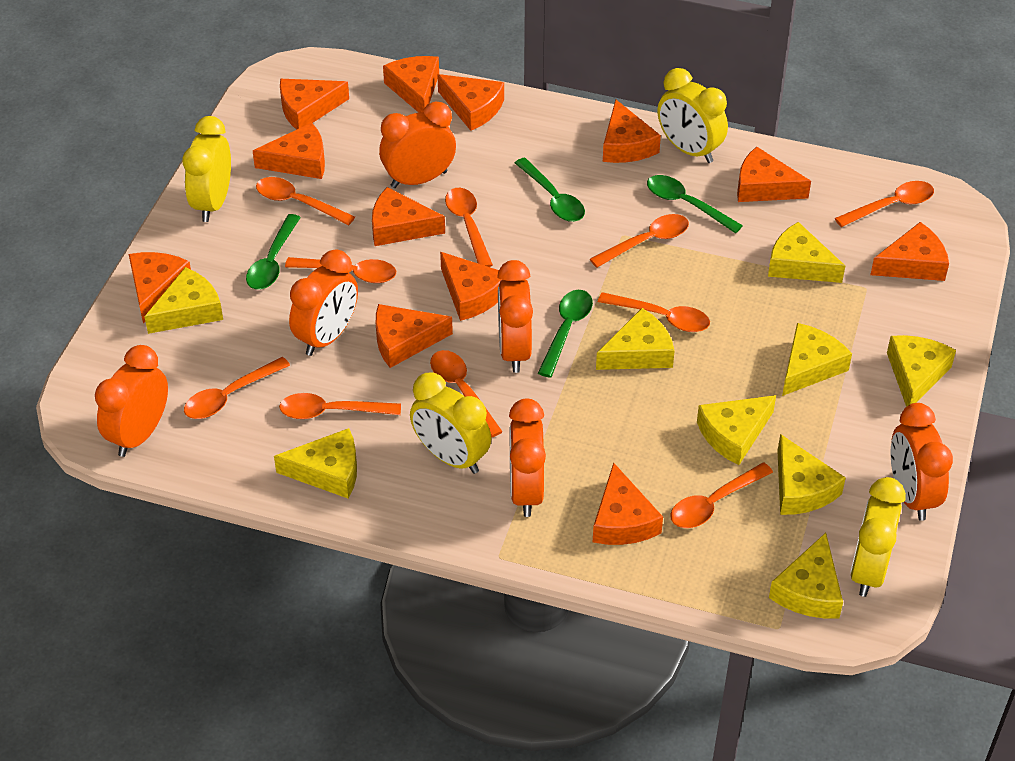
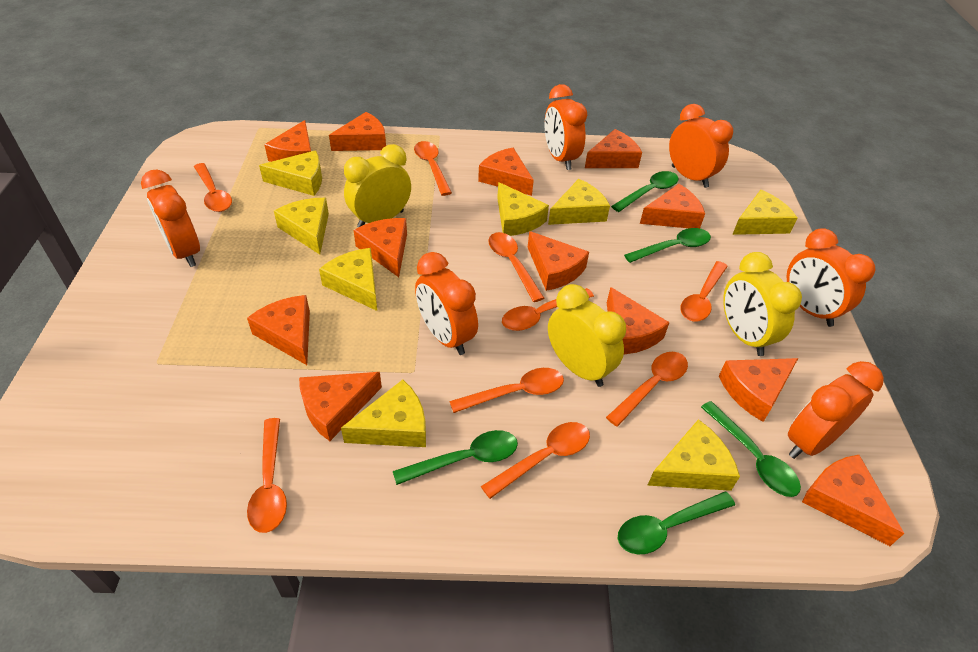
green spoon: 4 -> 5
orange spoon: 10 -> 9
yellow cheese: 9 -> 8
yellow clock: 4 -> 3

